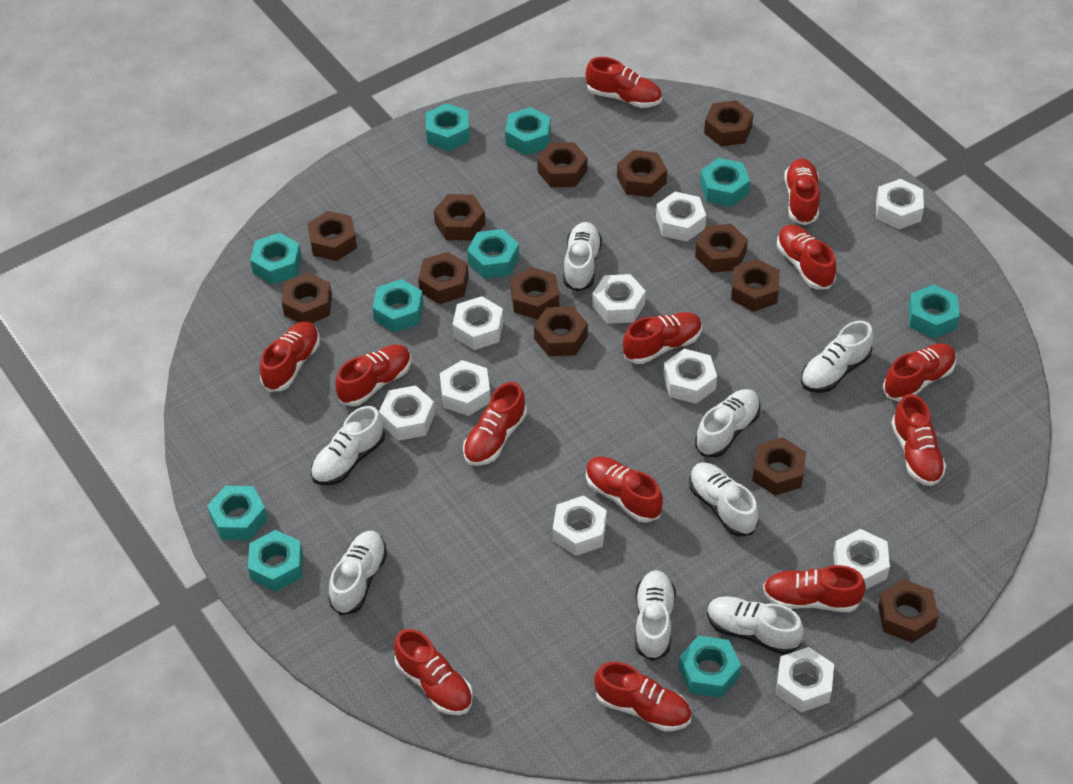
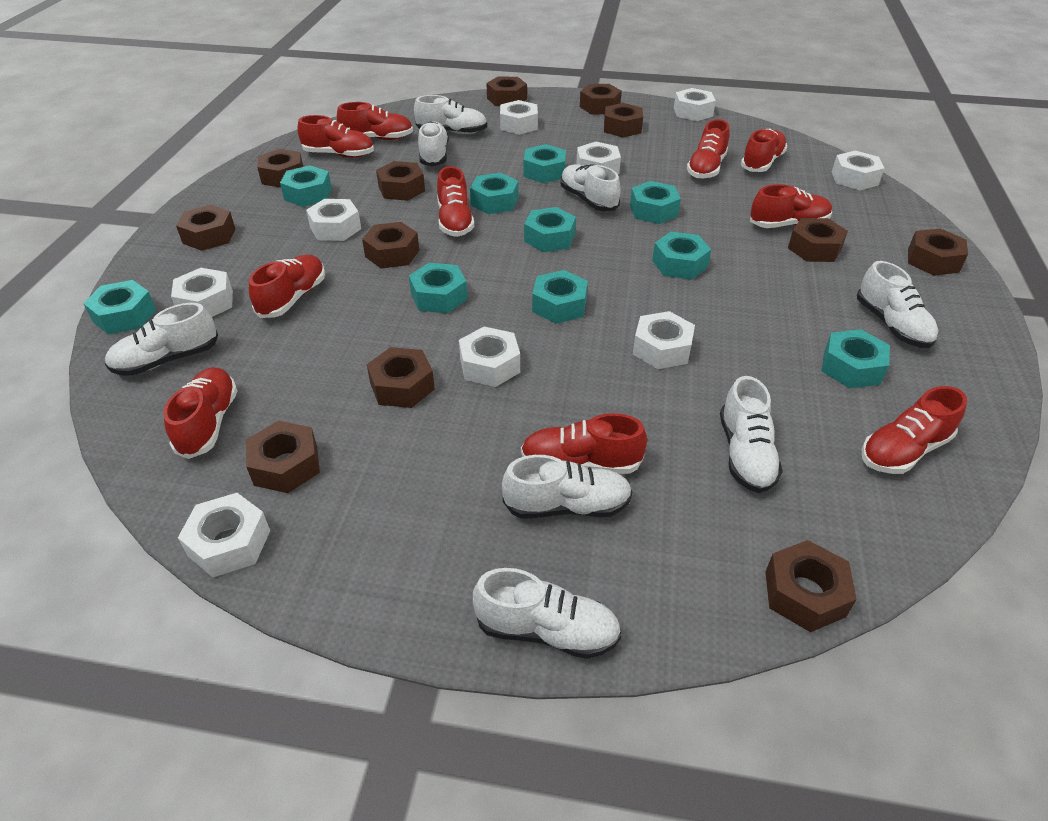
brown nut: 13 -> 12
red shoe: 13 -> 10
white nut: 10 -> 9

